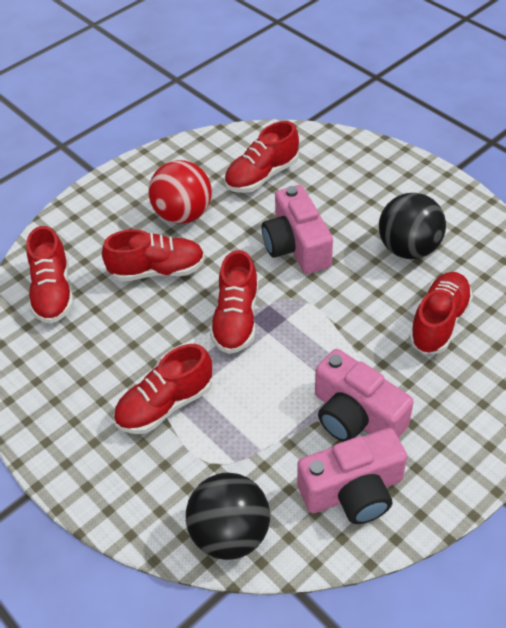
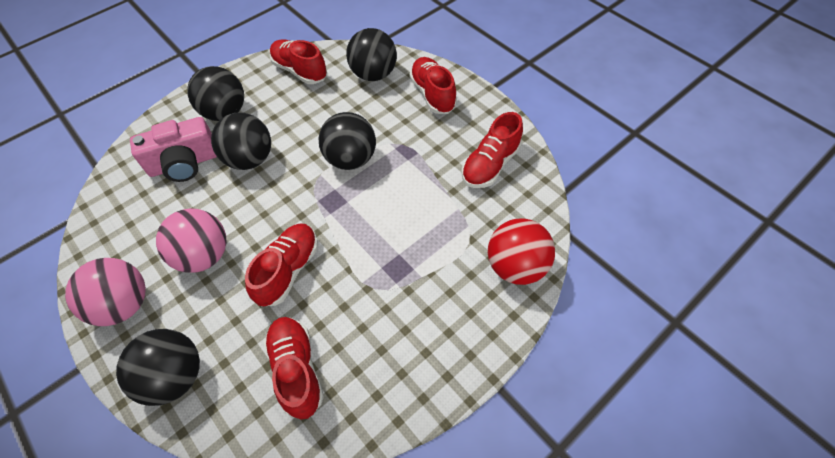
black ball: 2 -> 5
pink ball: 0 -> 2
pink camera: 3 -> 1
red shoe: 6 -> 5

